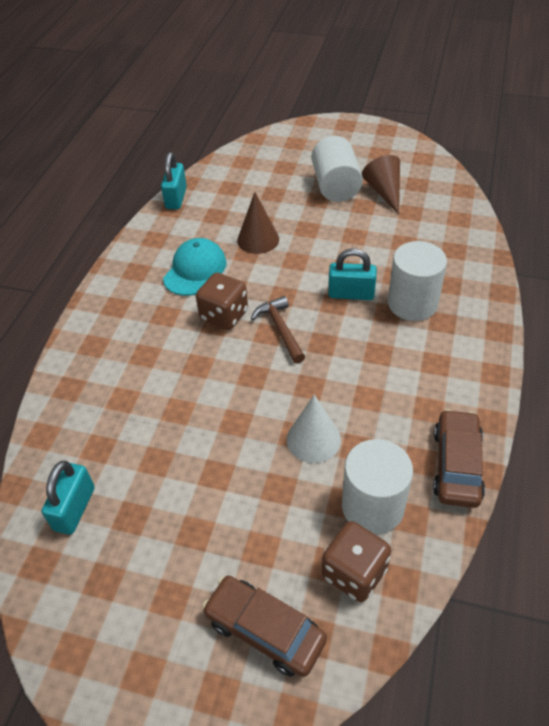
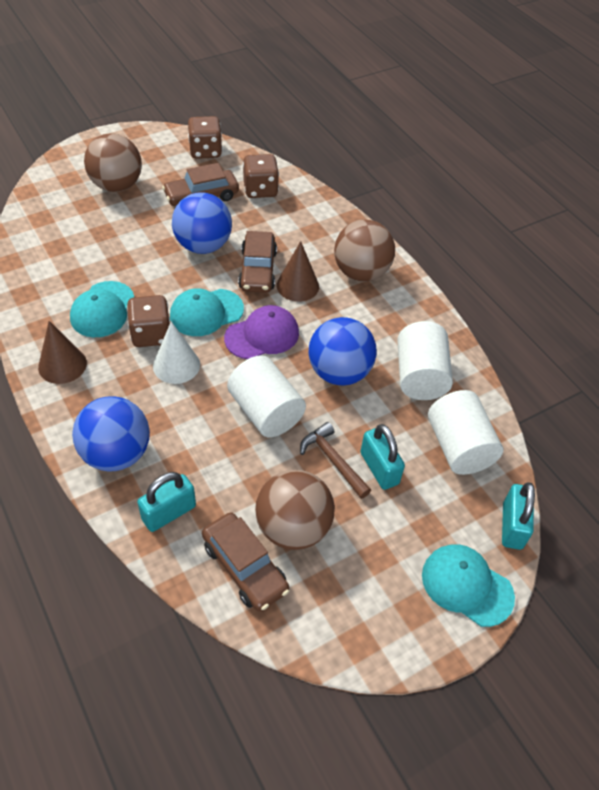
blue ball: 0 -> 3
brown ball: 0 -> 3
brown car: 2 -> 3
brown dice: 2 -> 3
purple cap: 0 -> 1
turquoise cap: 1 -> 3

